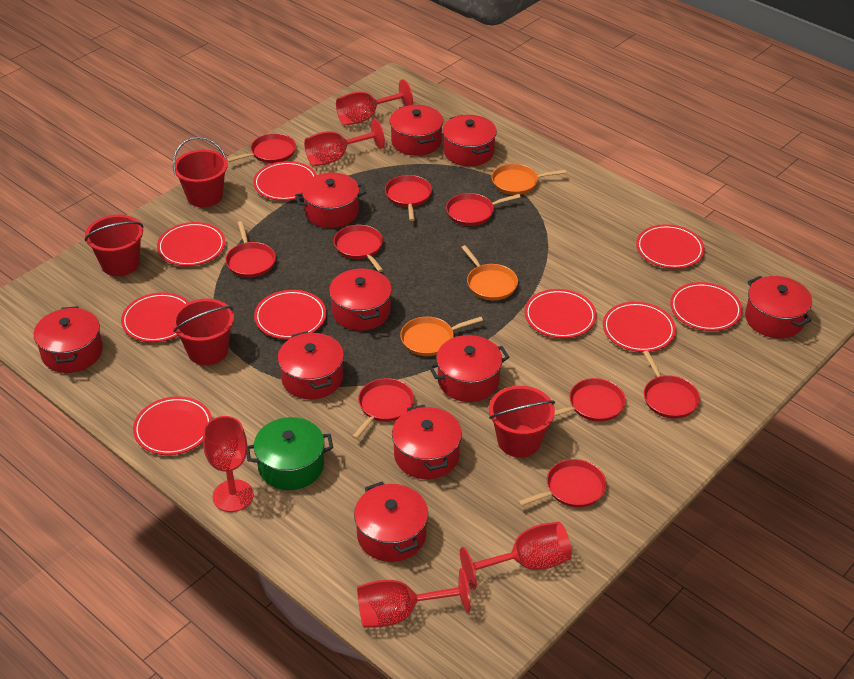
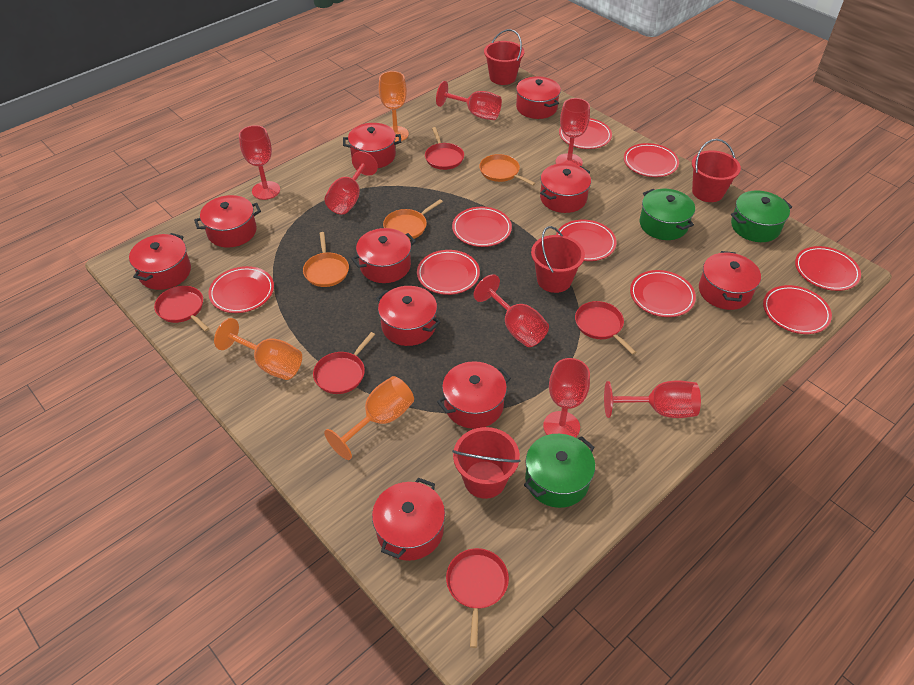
green pot: 1 -> 3
orange goblet: 0 -> 3
red goblet: 5 -> 7
red pan: 9 -> 5

